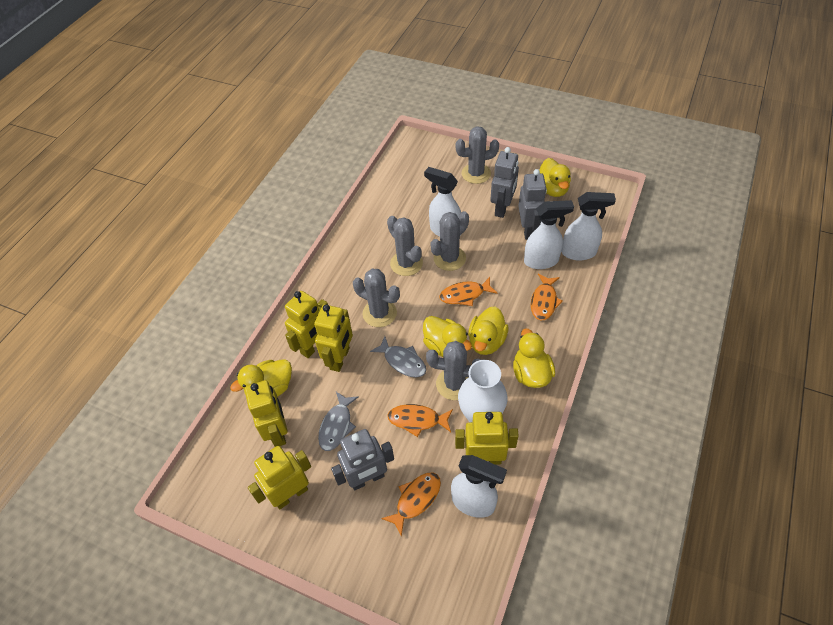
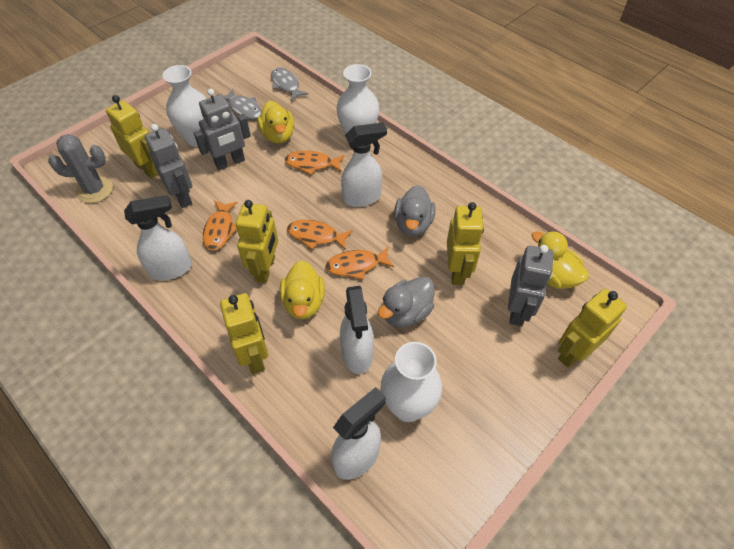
grey cactus: 5 -> 1
grey duck: 0 -> 2
white vase: 1 -> 3
yellow duck: 5 -> 3

